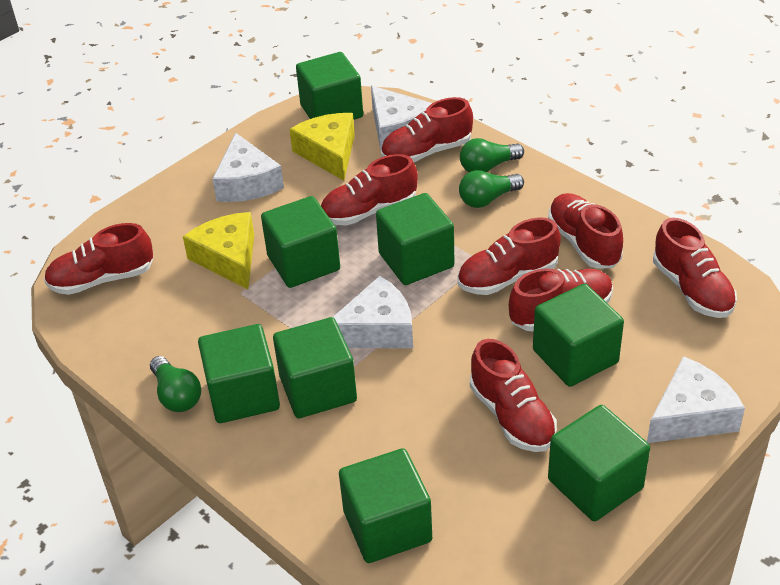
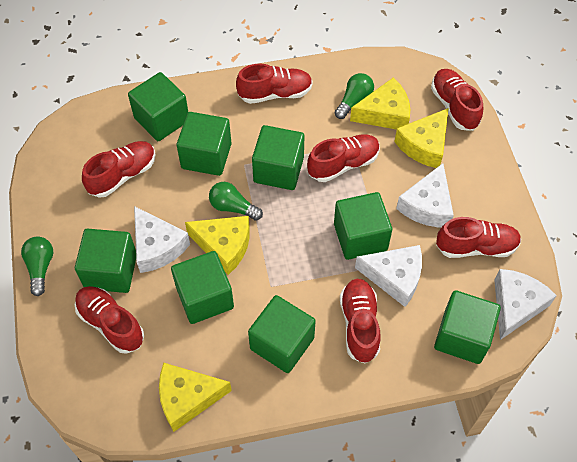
red shoe: 8 -> 7
yellow cheese: 2 -> 4

